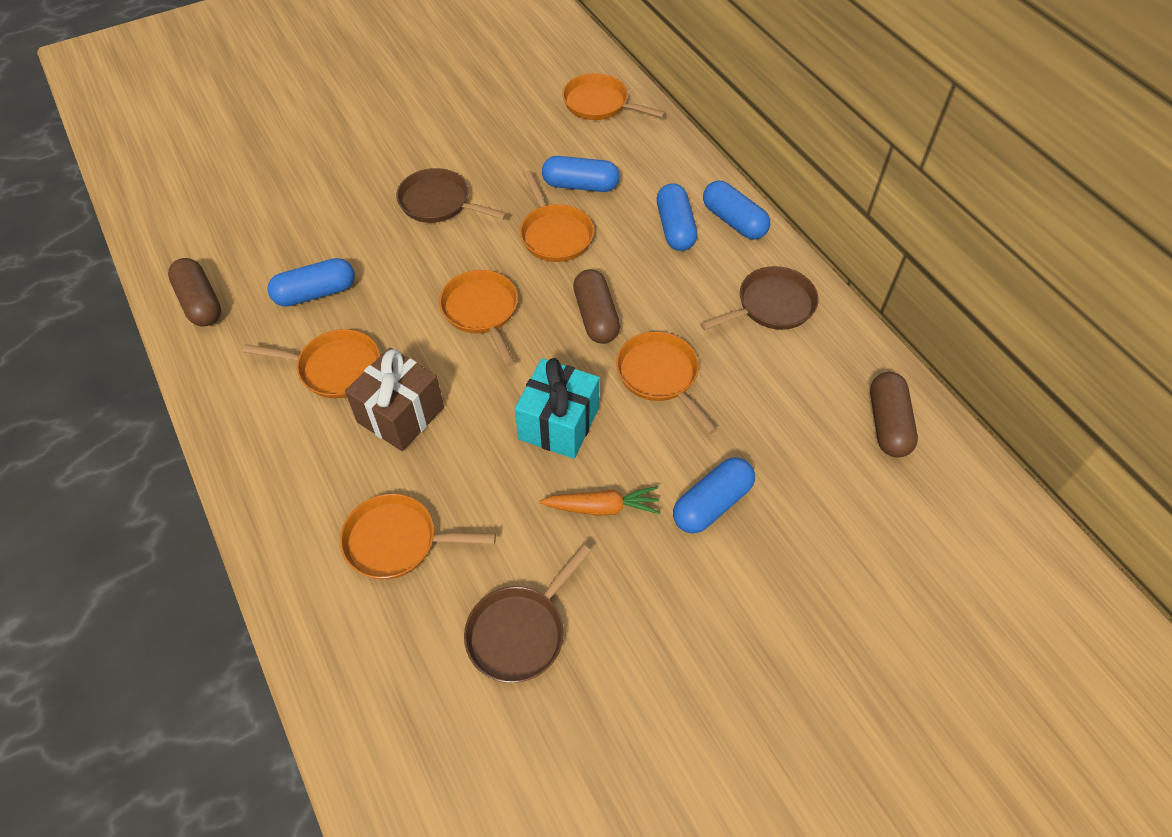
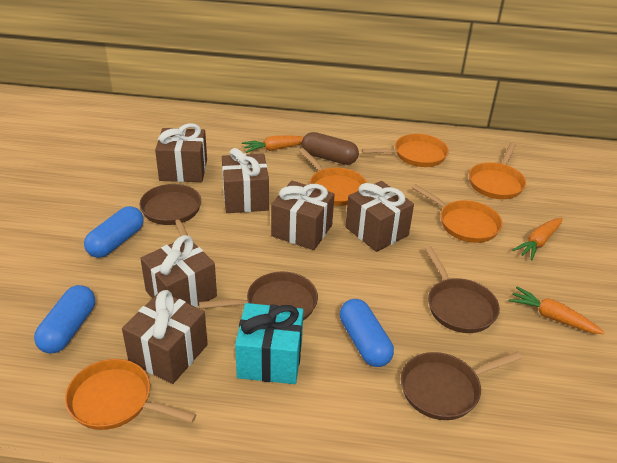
blue capsule: 5 -> 3
brown capsule: 3 -> 1
brown gift: 1 -> 6
brown pan: 3 -> 4
orange carrot: 1 -> 3
orange pan: 6 -> 5

